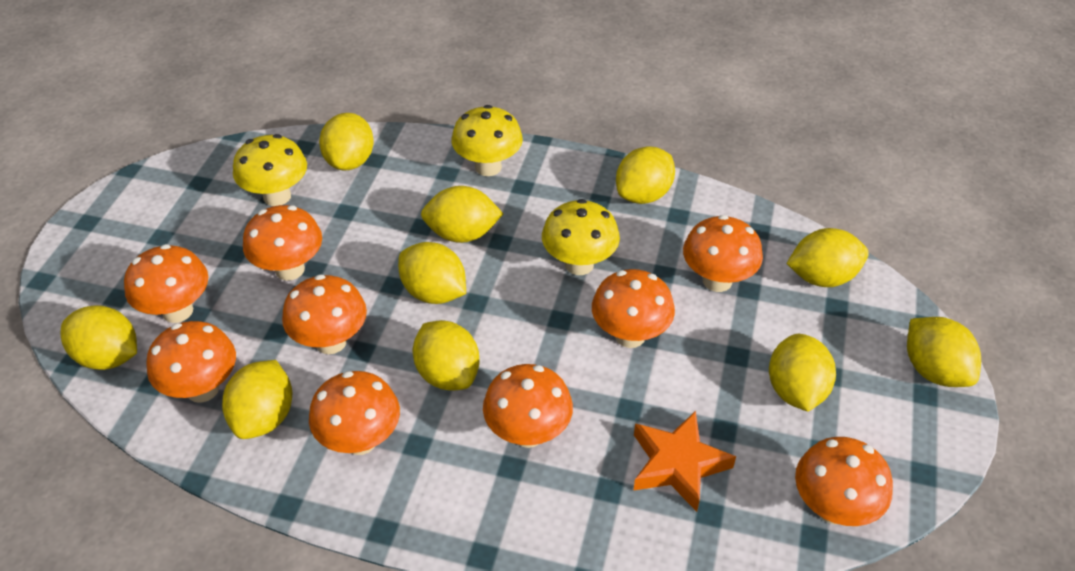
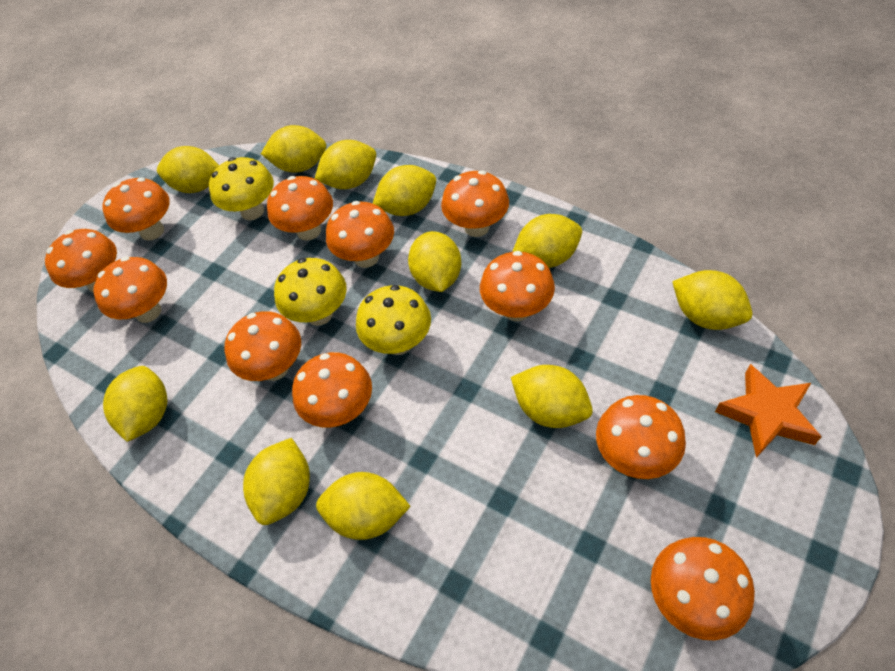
orange mushroom: 9 -> 11
yellow lemon: 10 -> 11

